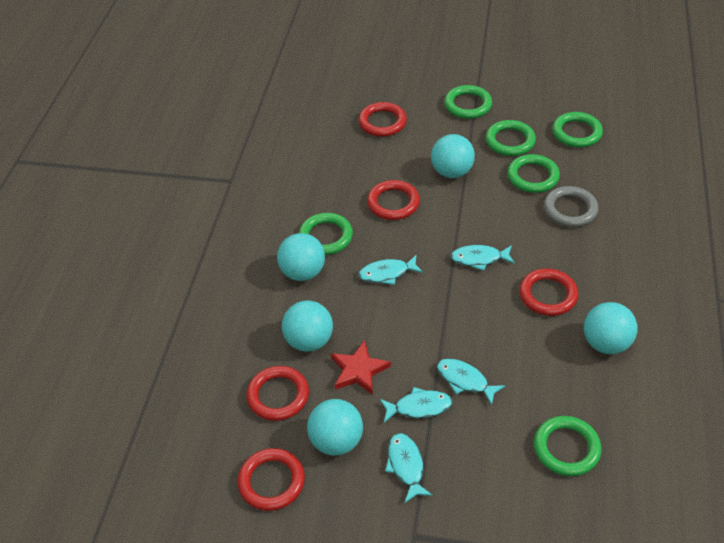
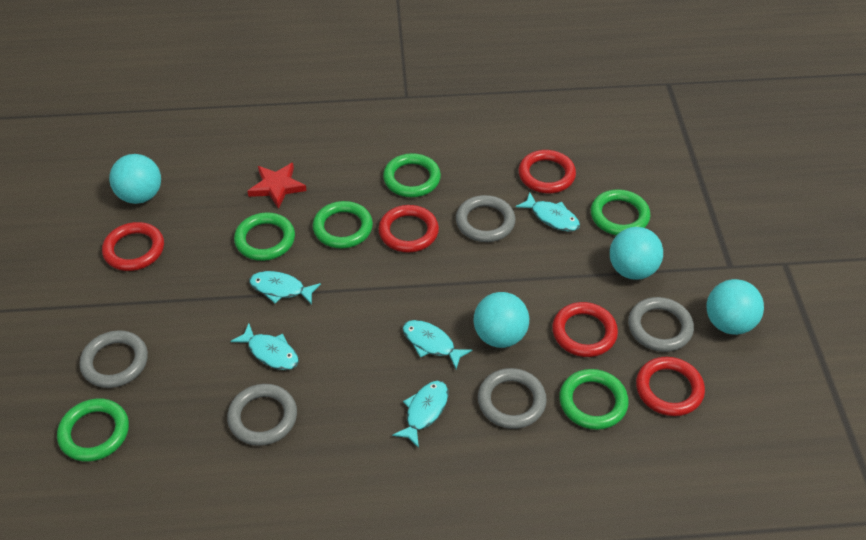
grey ring: 1 -> 5
turquoise ball: 5 -> 4

